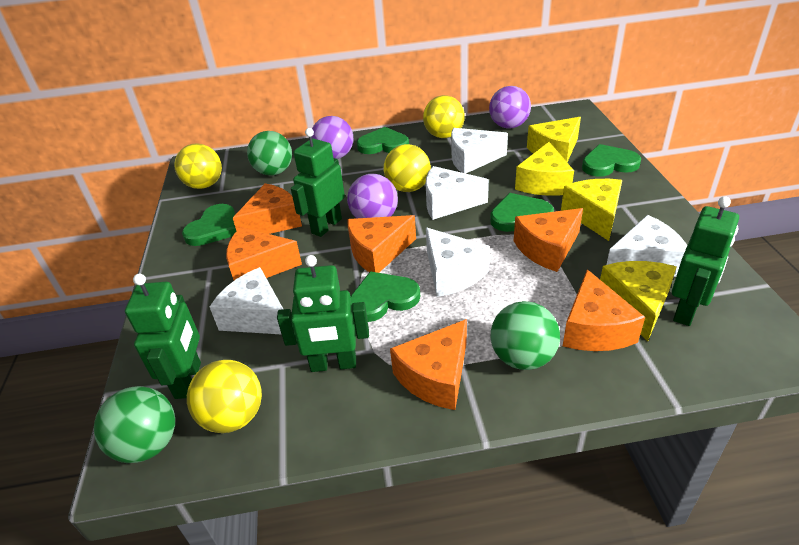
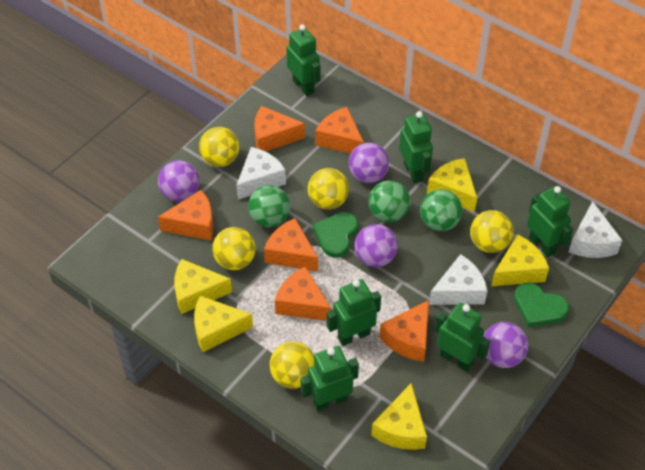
green heart: 5 -> 2
green robot: 4 -> 6
purple ball: 3 -> 4
white cheese: 5 -> 3
yellow ball: 4 -> 5
yellow cheese: 4 -> 5

